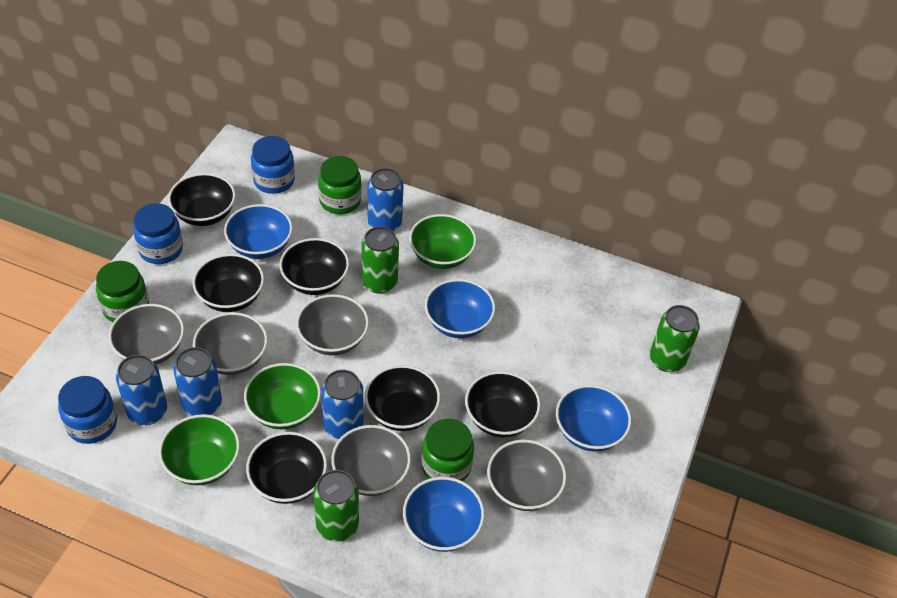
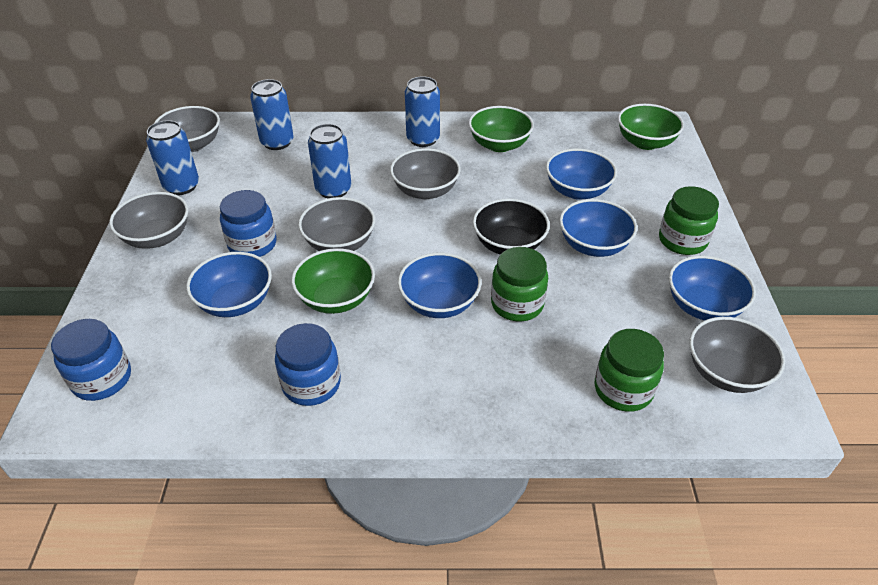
black bowl: 6 -> 1
blue bowl: 4 -> 5
green can: 3 -> 0

